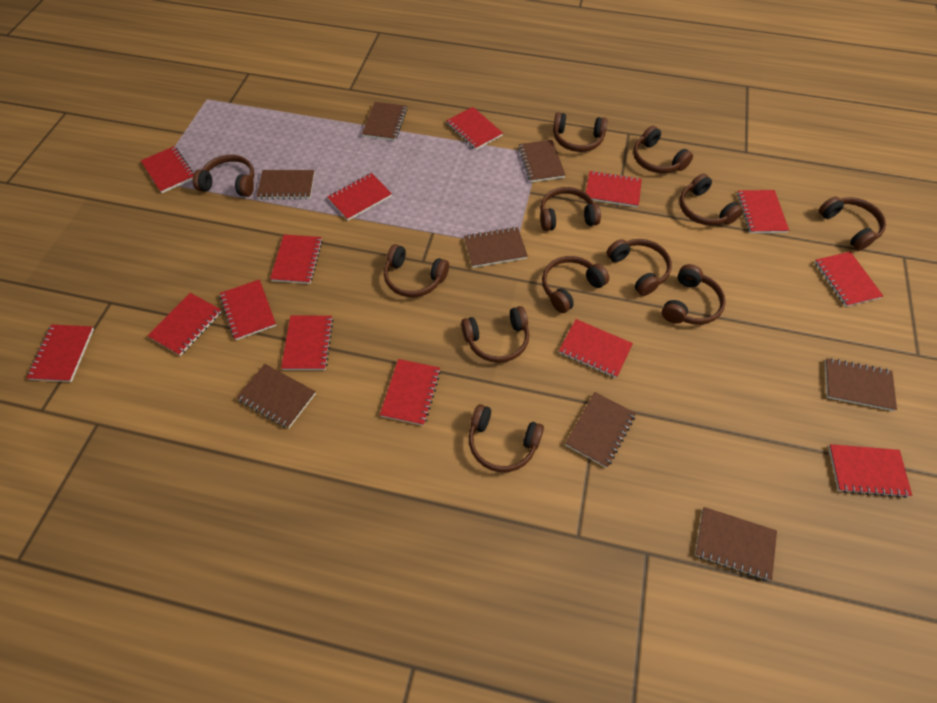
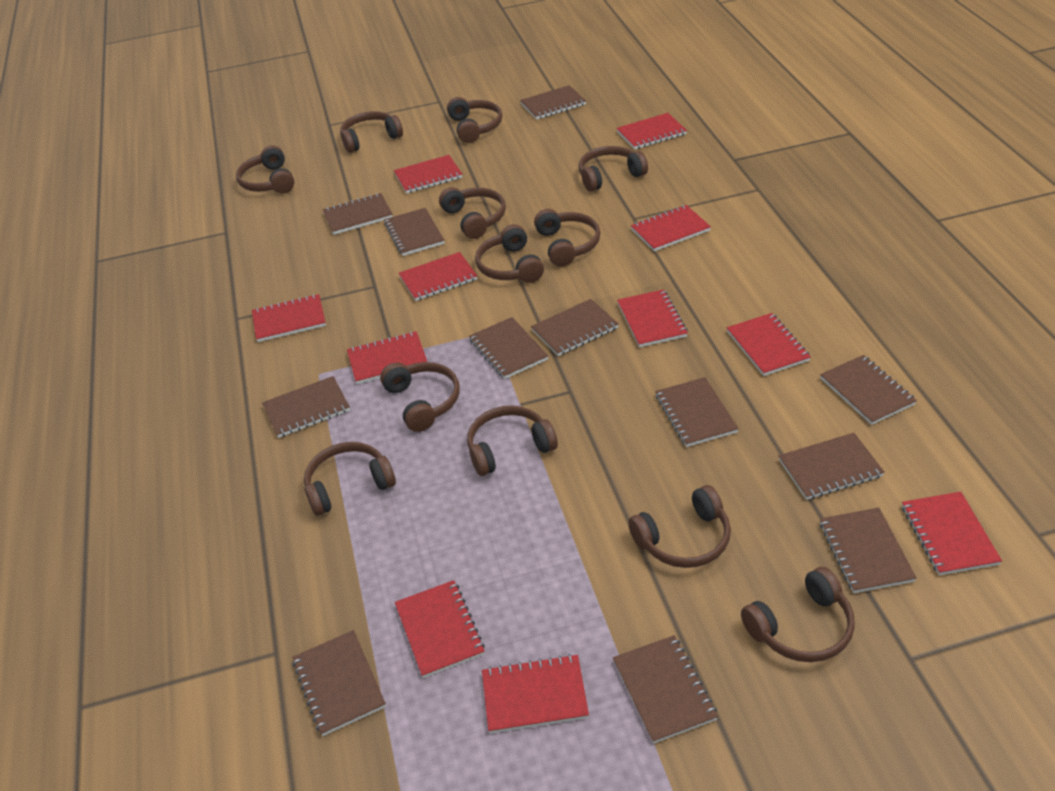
brown notebook: 8 -> 12
red notebook: 14 -> 11

